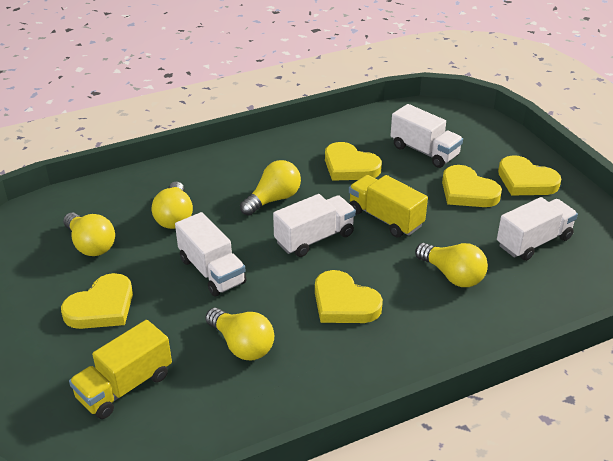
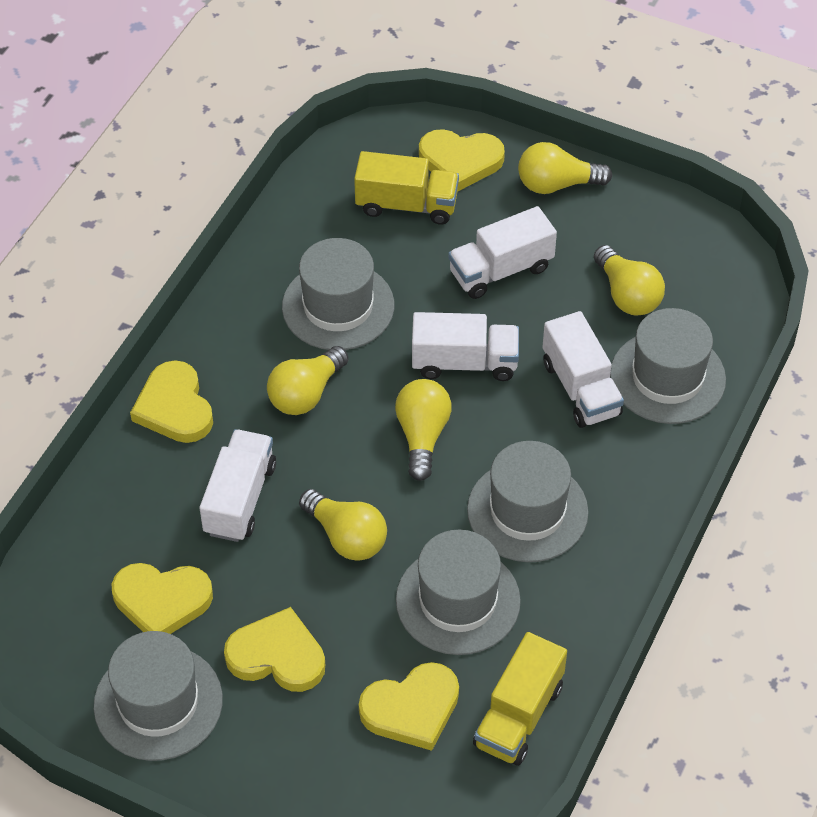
grey hat: 0 -> 5

